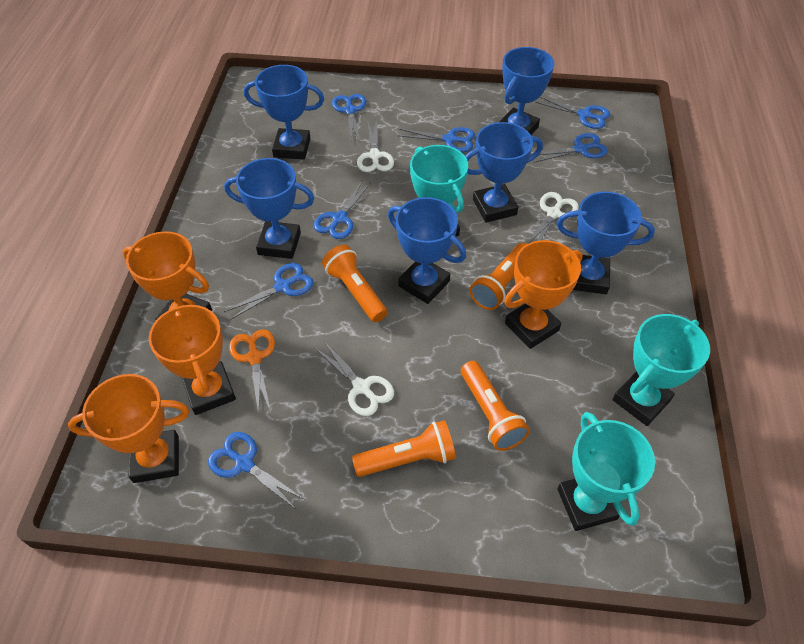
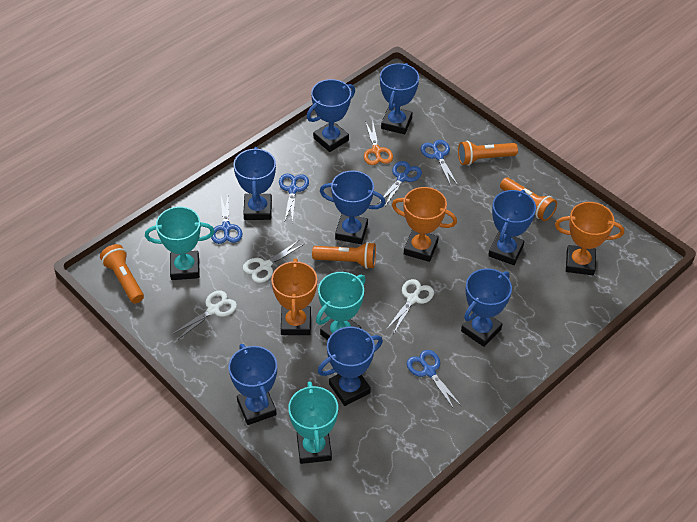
blue scissors: 7 -> 5
blue trophy: 6 -> 8
orange trophy: 4 -> 3

